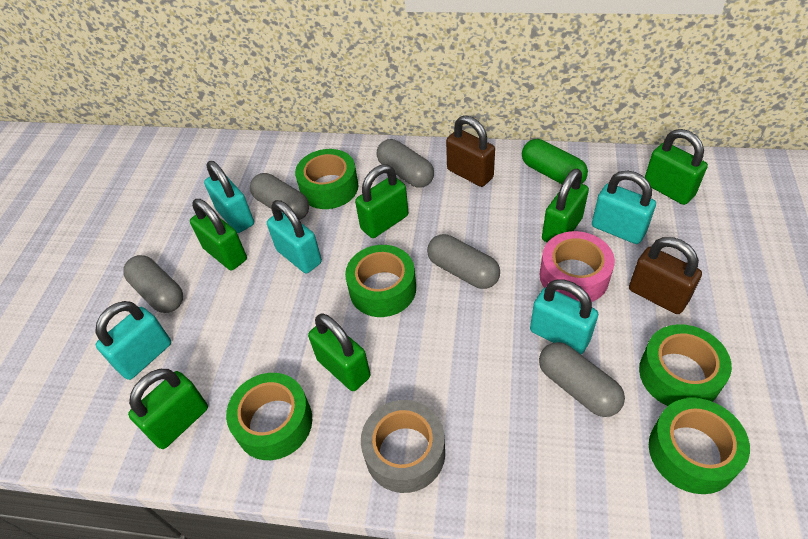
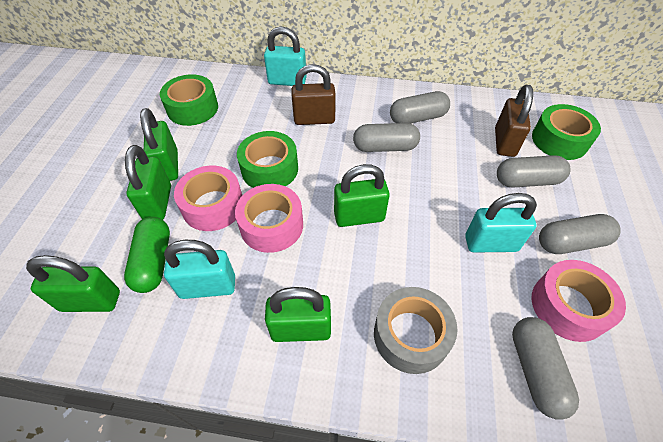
green padlock: 6 -> 5
green tape: 5 -> 3
pink tape: 1 -> 3
turquoise padlock: 5 -> 3

